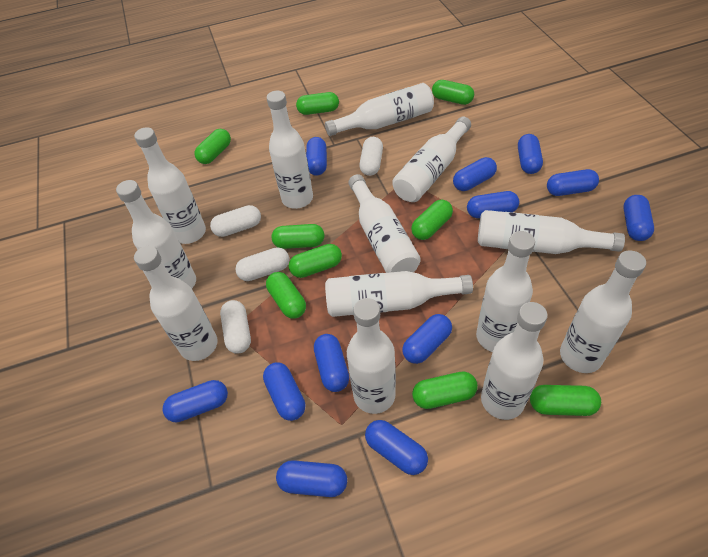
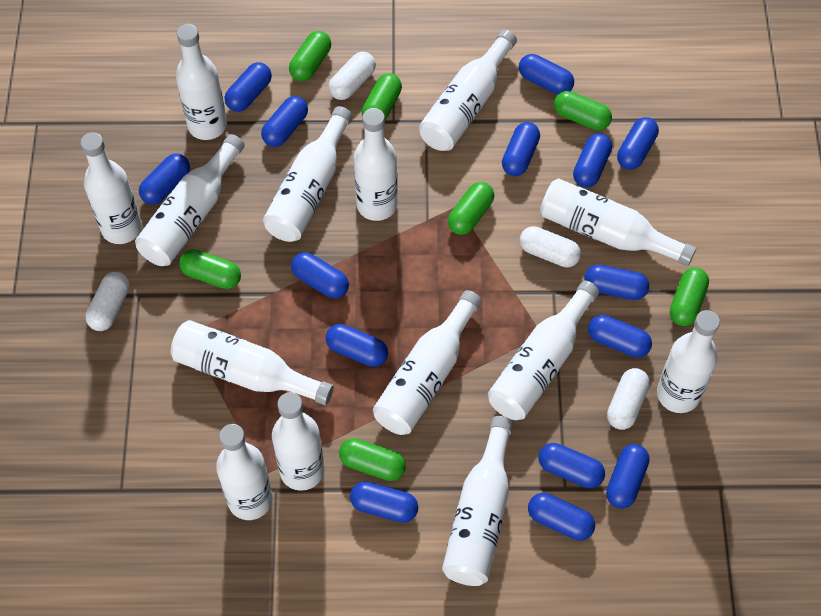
blue capsule: 12 -> 15
green capsule: 9 -> 7
white bottle: 13 -> 14

